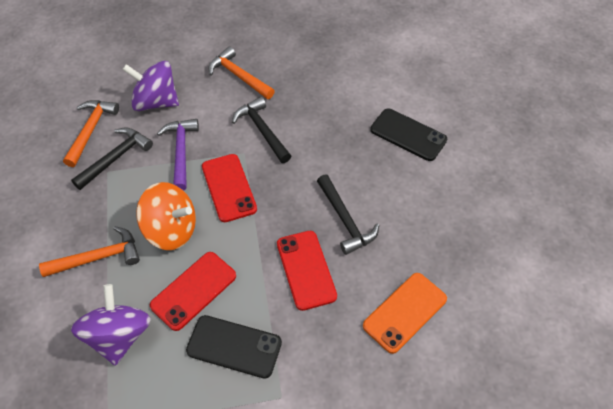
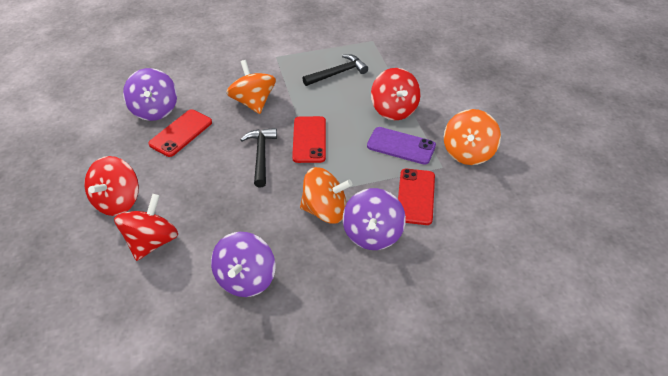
black hammer: 3 -> 2
black phone: 2 -> 0
orange hammer: 3 -> 0
orange phone: 1 -> 0
orange spinning top: 1 -> 3
purple hammer: 1 -> 0
purple phone: 0 -> 1
purple spinning top: 2 -> 3
red spinning top: 0 -> 3

